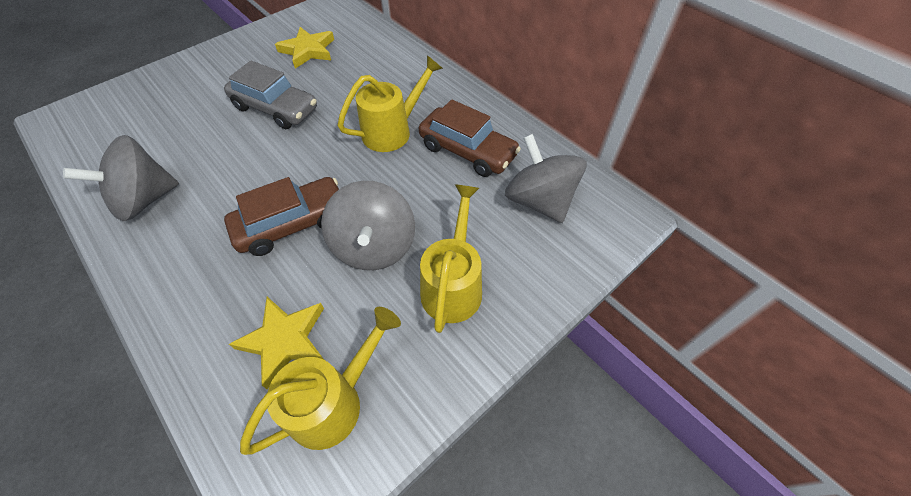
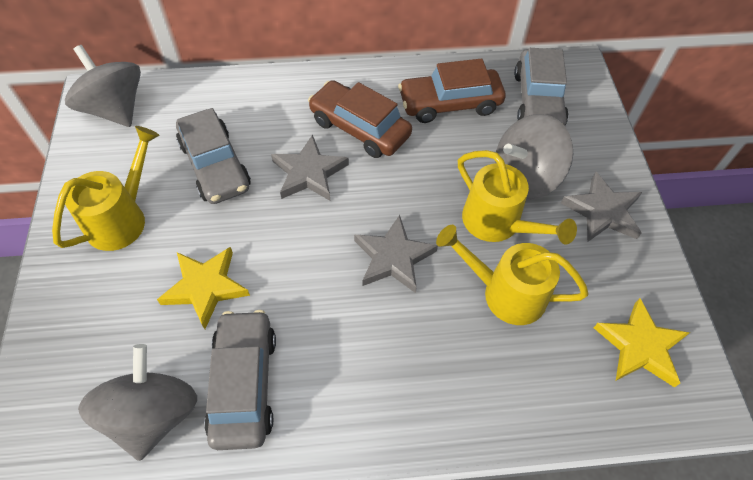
grey car: 1 -> 3
grey star: 0 -> 3

